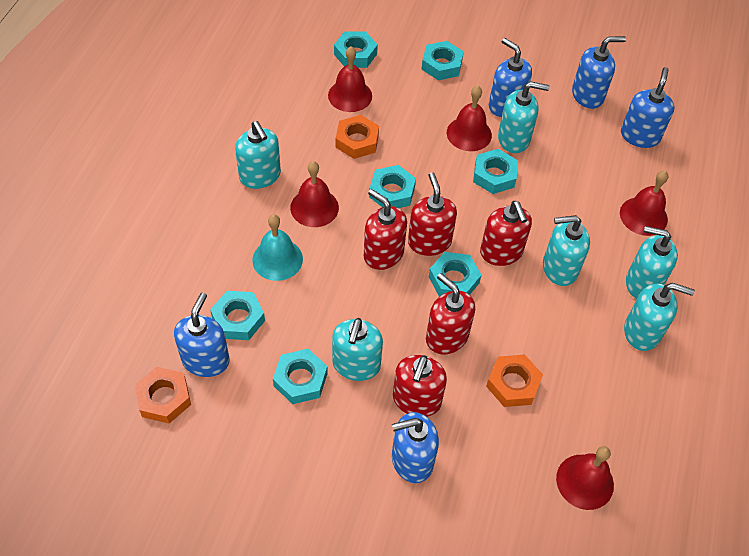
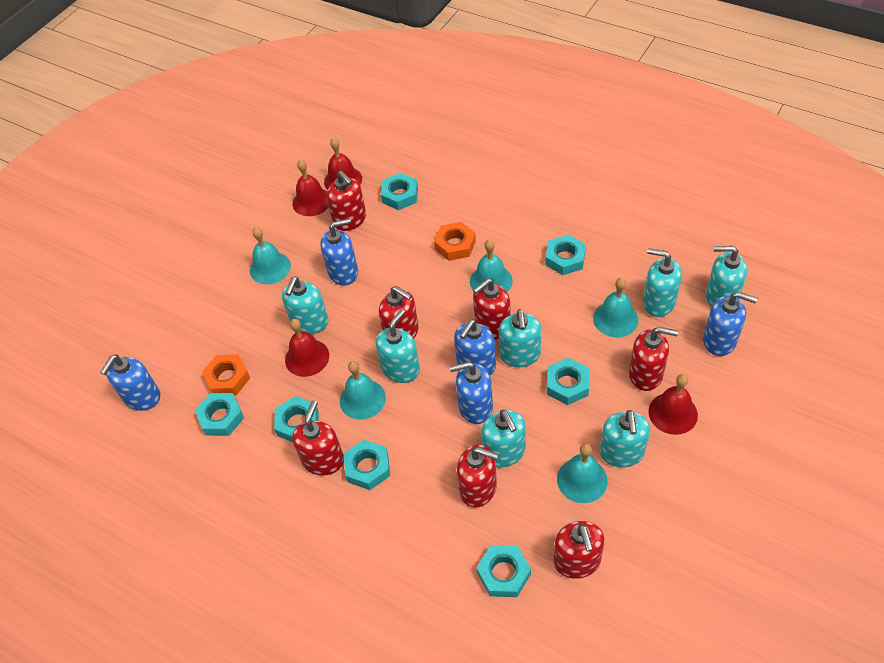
orange nut: 3 -> 2
red bell: 5 -> 4
red soap dispenser: 5 -> 7
turquoise bell: 1 -> 5
turquoise soap dispenser: 6 -> 7

